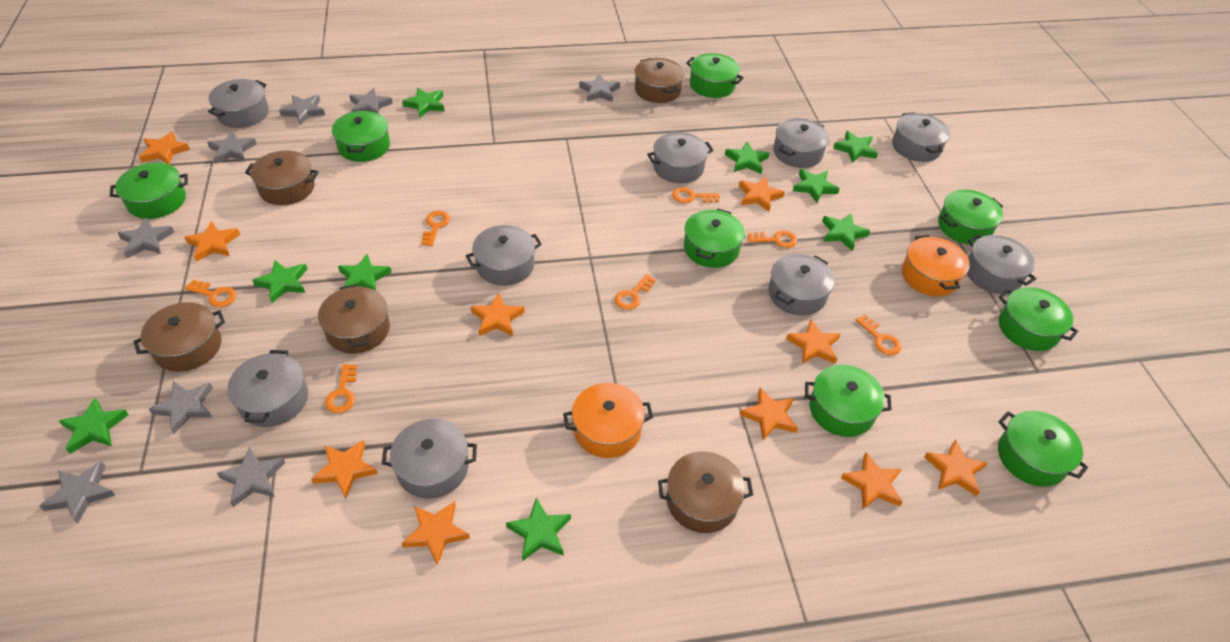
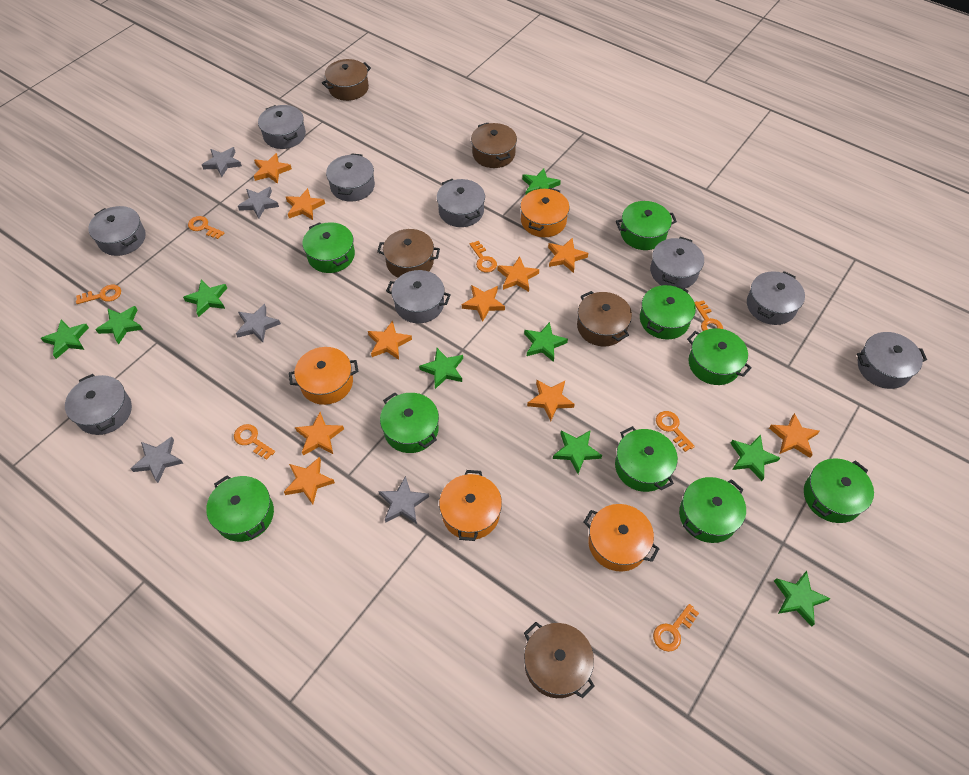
green pot: 8 -> 9
grey star: 8 -> 5
orange pot: 2 -> 4

